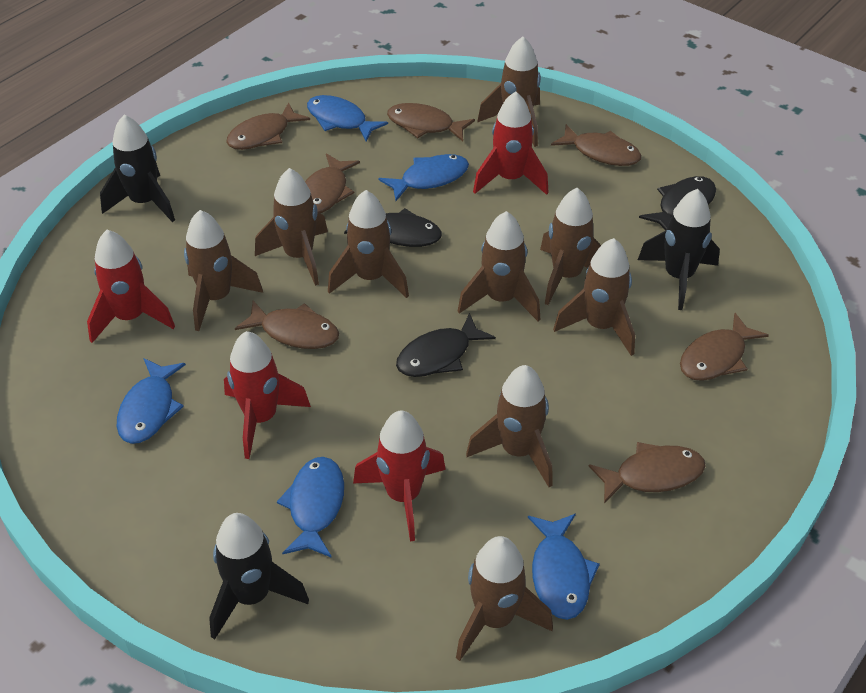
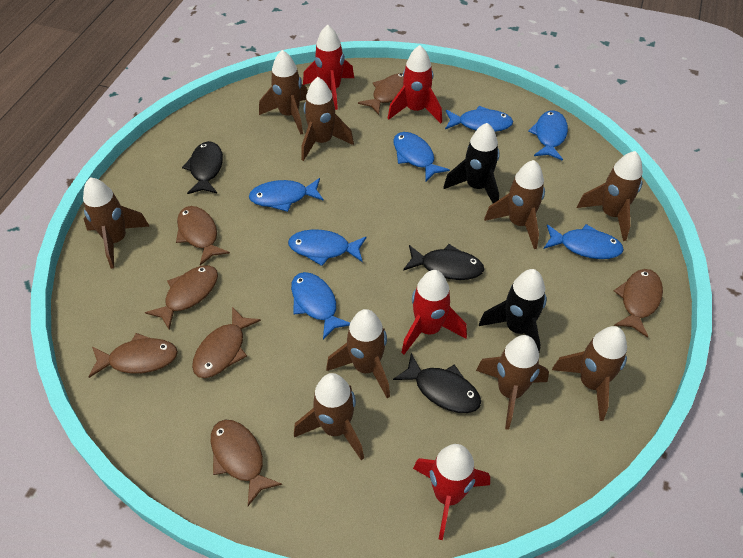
black rocket: 3 -> 2
blue fish: 5 -> 7

